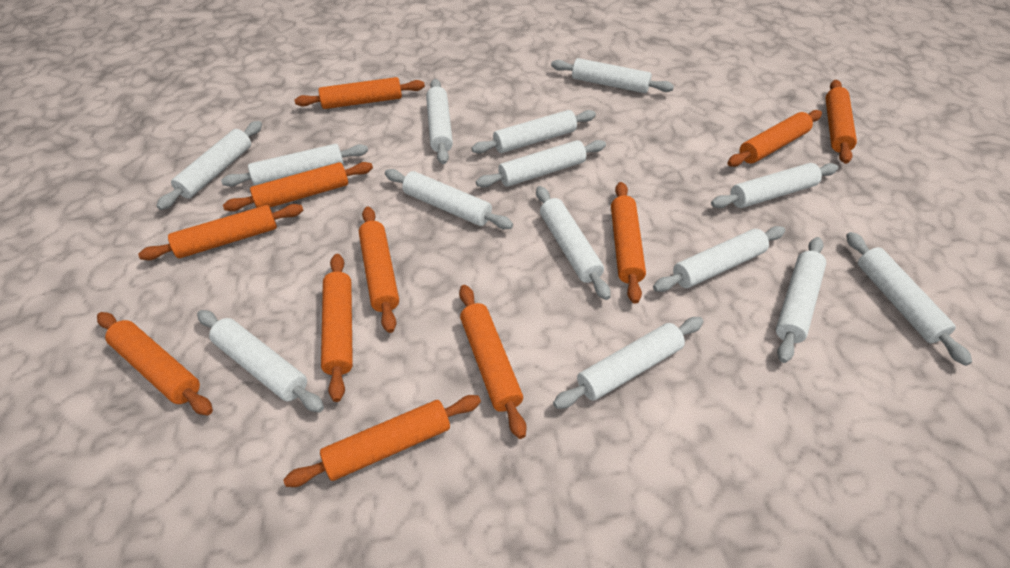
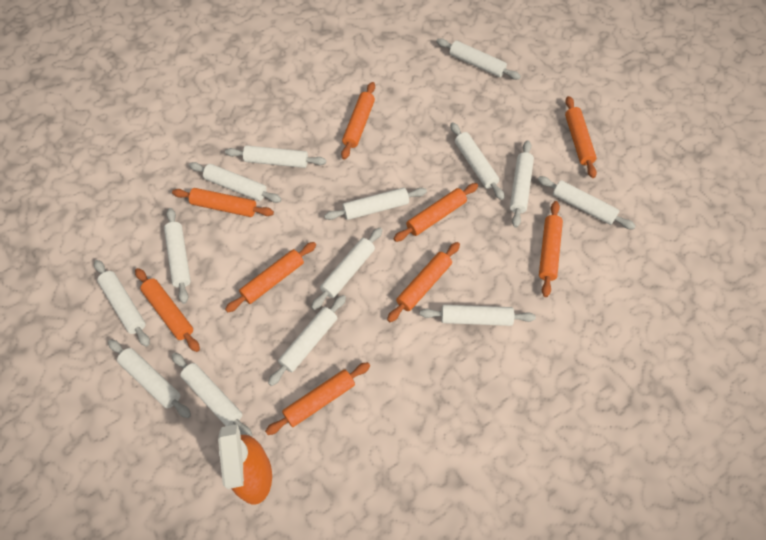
orange rolling pin: 11 -> 9
orange spray bottle: 0 -> 1

